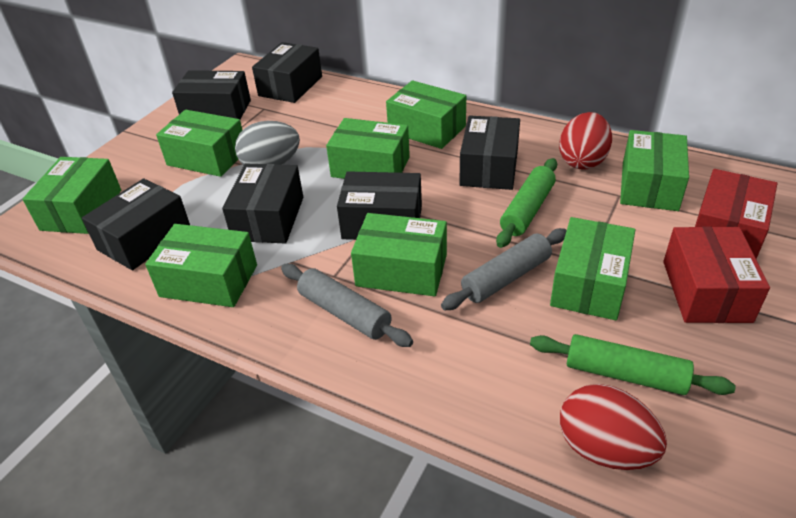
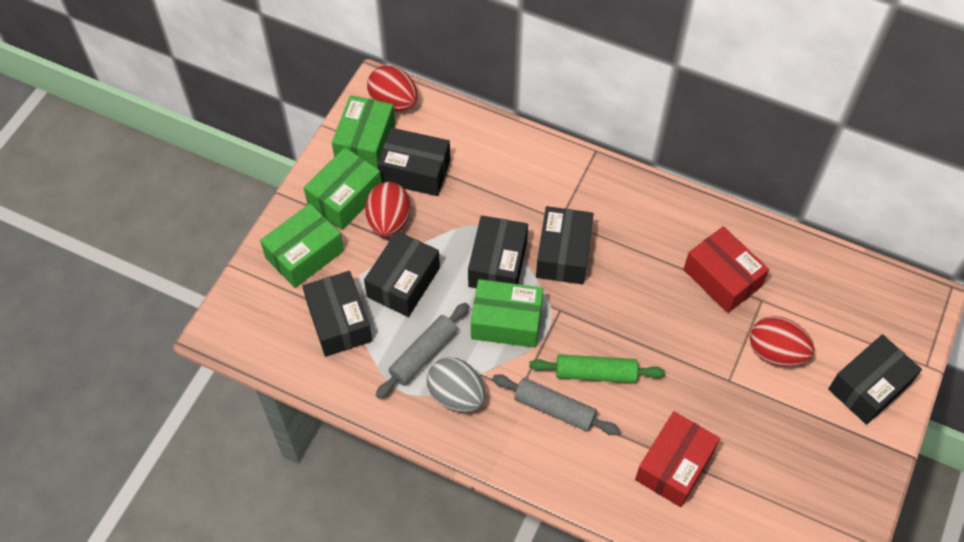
green box: 8 -> 4
green rolling pin: 2 -> 1
red egg: 2 -> 3

